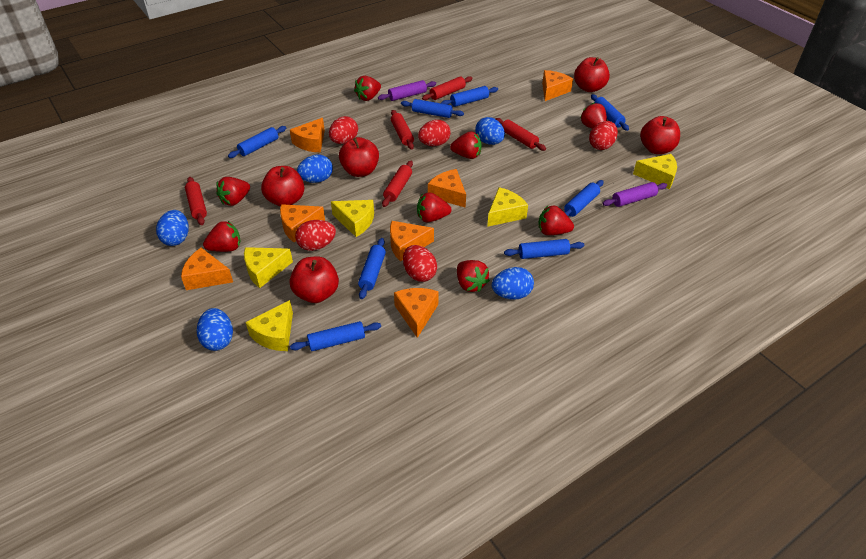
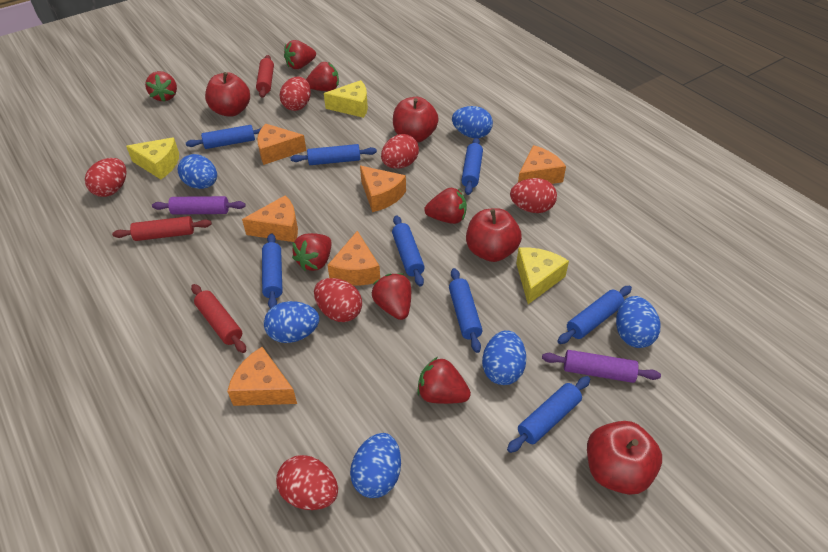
blue egg: 5 -> 6
orange cheese: 7 -> 6
red apple: 5 -> 4
red egg: 5 -> 6
red rolling pin: 5 -> 3
red strawberry: 8 -> 7
yellow cheese: 5 -> 3

